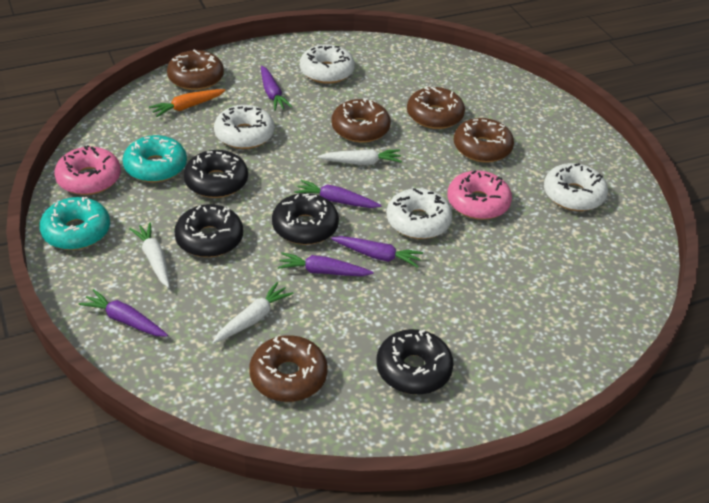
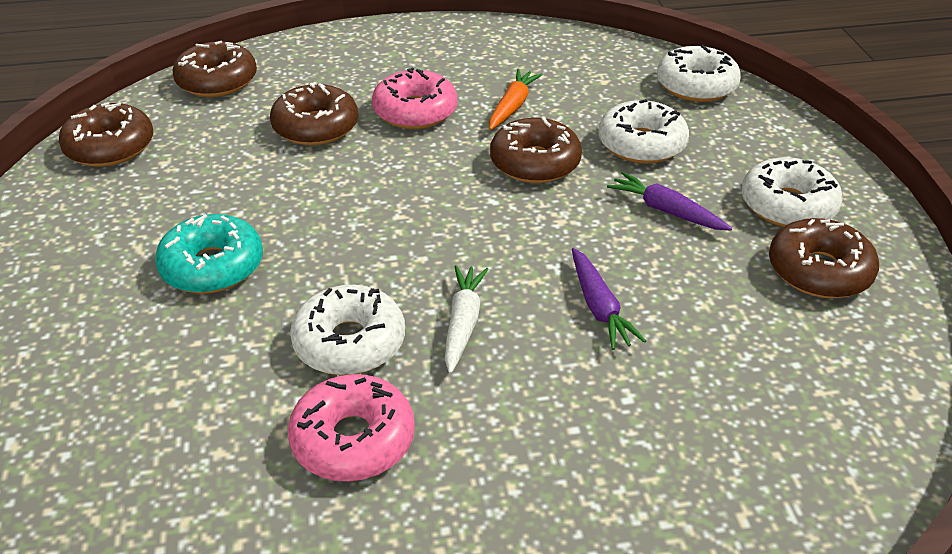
black donut: 4 -> 0
purple carrot: 5 -> 2
turquoise donut: 2 -> 1
white carrot: 3 -> 1

